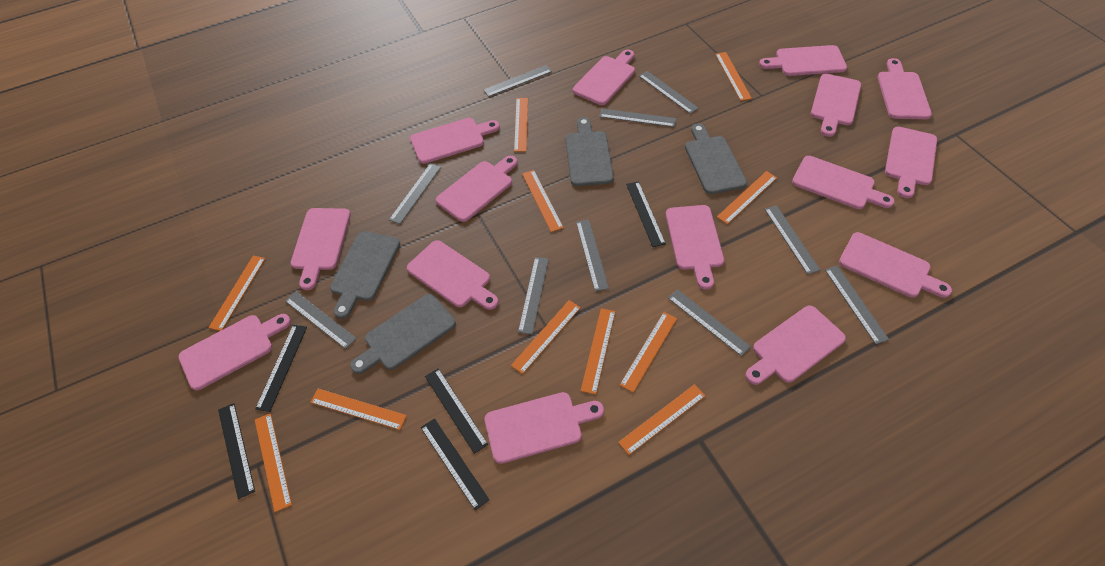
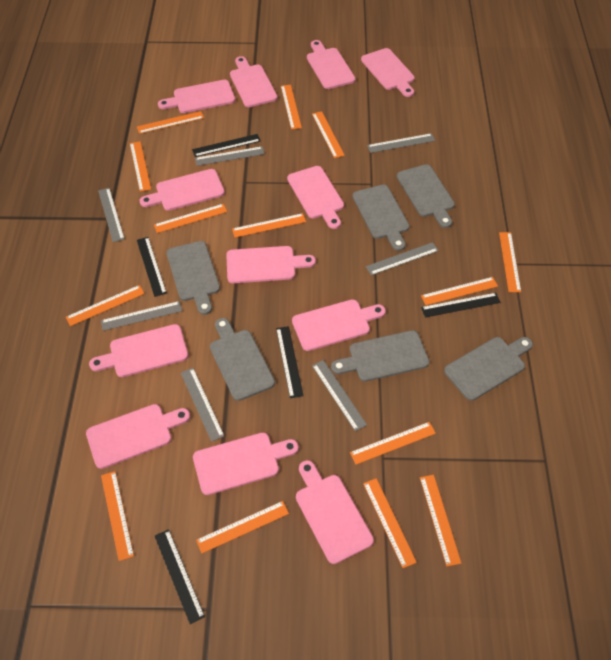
grey cutting board: 4 -> 6
grey ruler: 10 -> 7
orange ruler: 11 -> 14
pink cutting board: 15 -> 12

